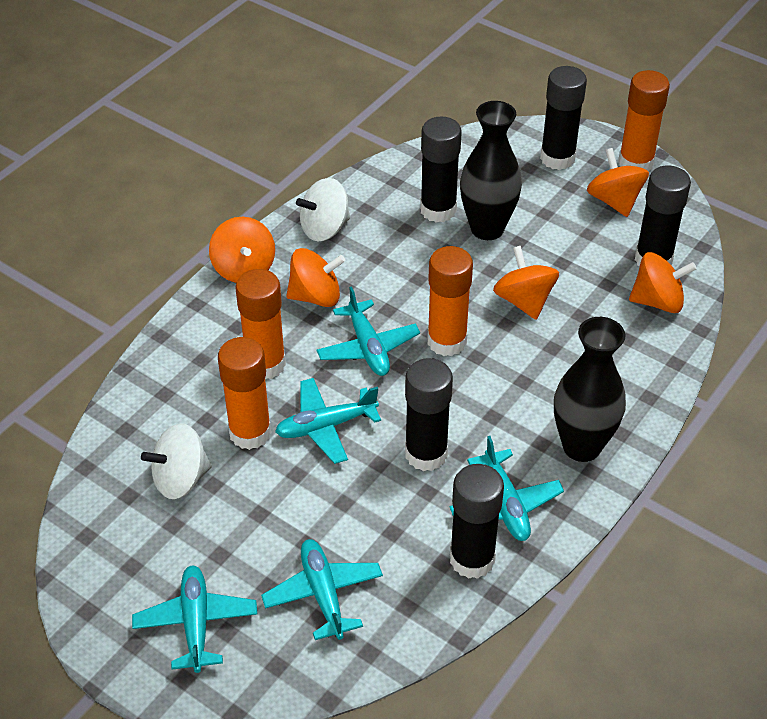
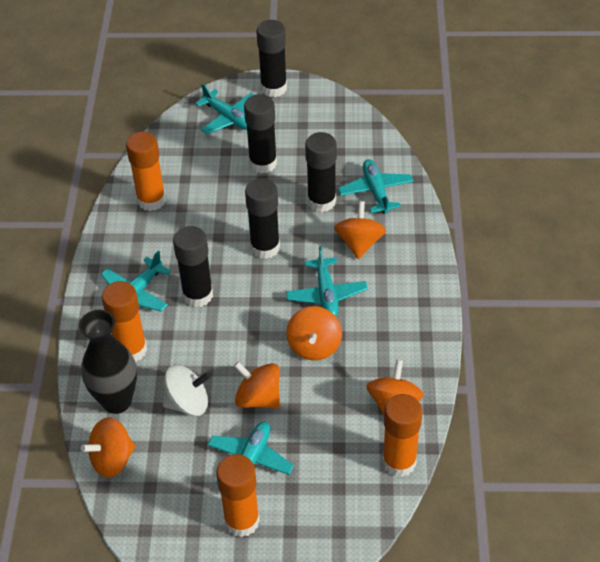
black vase: 2 -> 1
white spinning top: 2 -> 1

